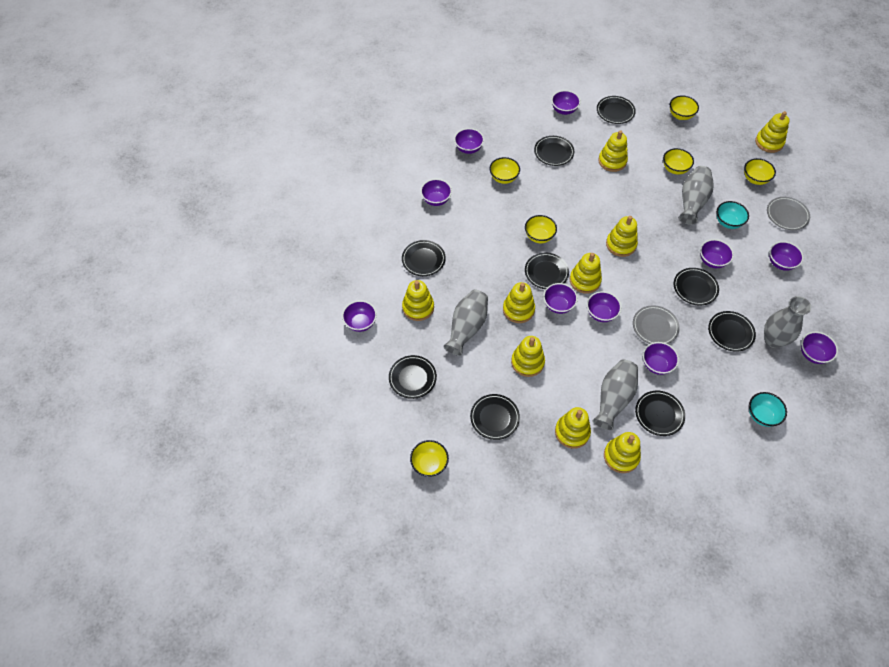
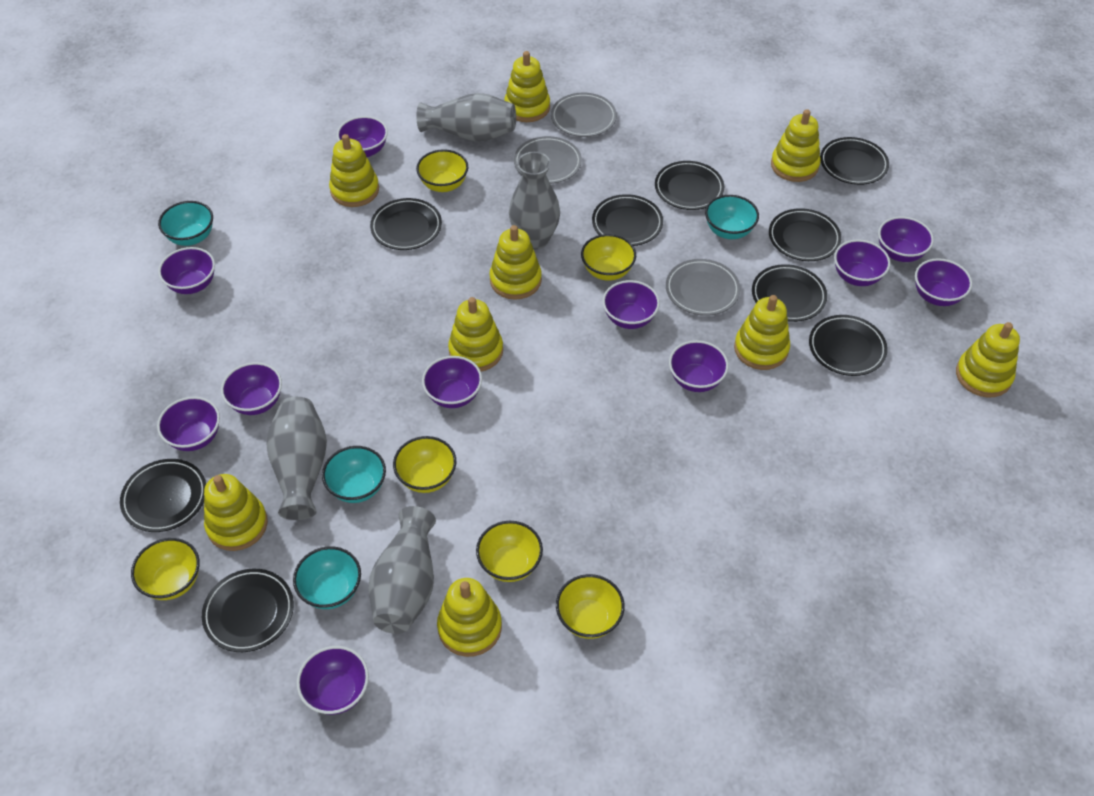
grey plate: 2 -> 3
purple bowl: 10 -> 11
turquoise bowl: 2 -> 4

